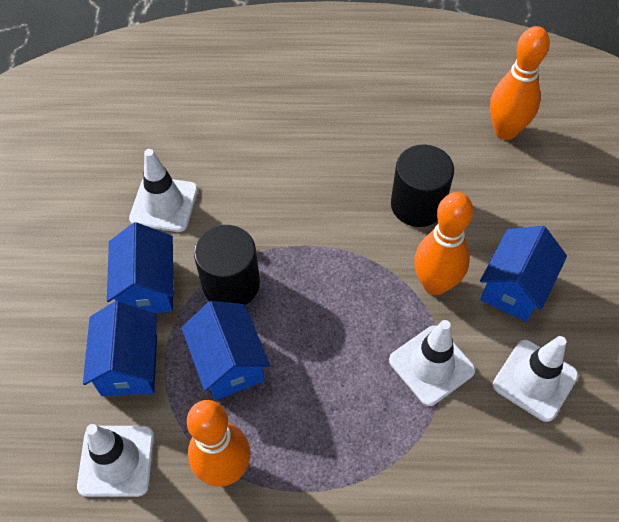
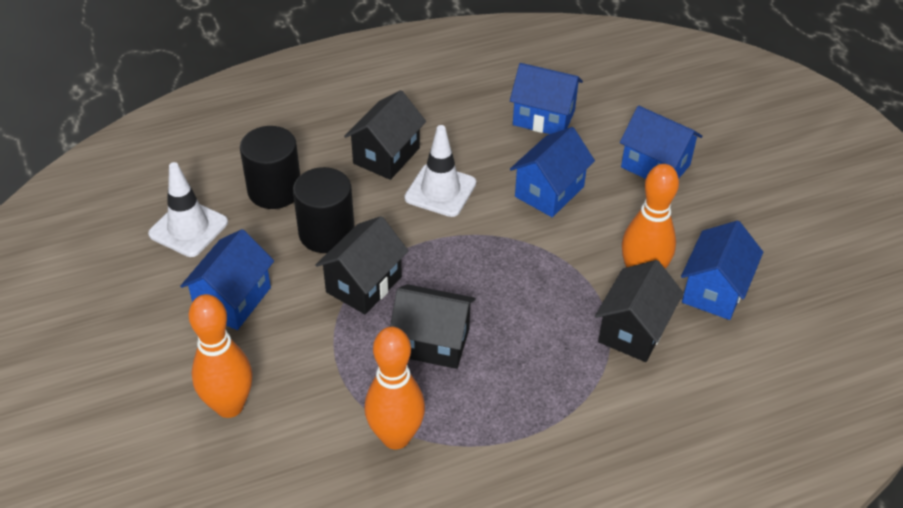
black house: 0 -> 4
blue house: 4 -> 5
white traffic cone: 4 -> 2

